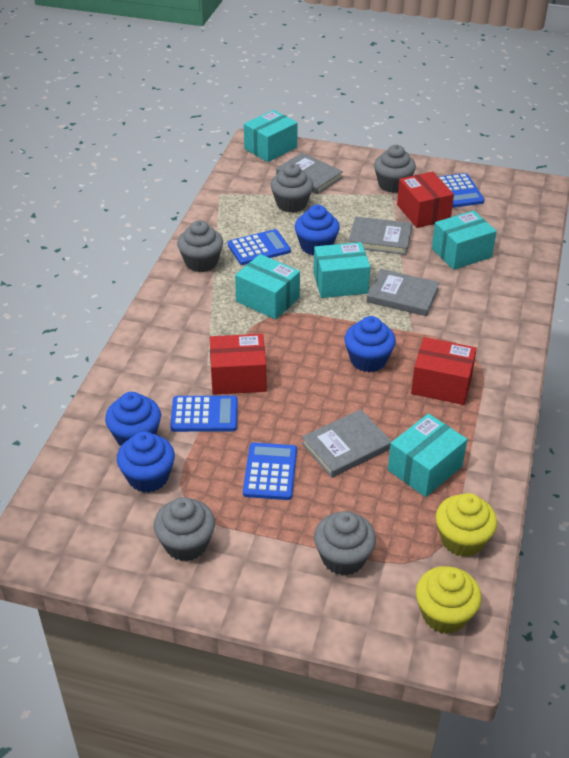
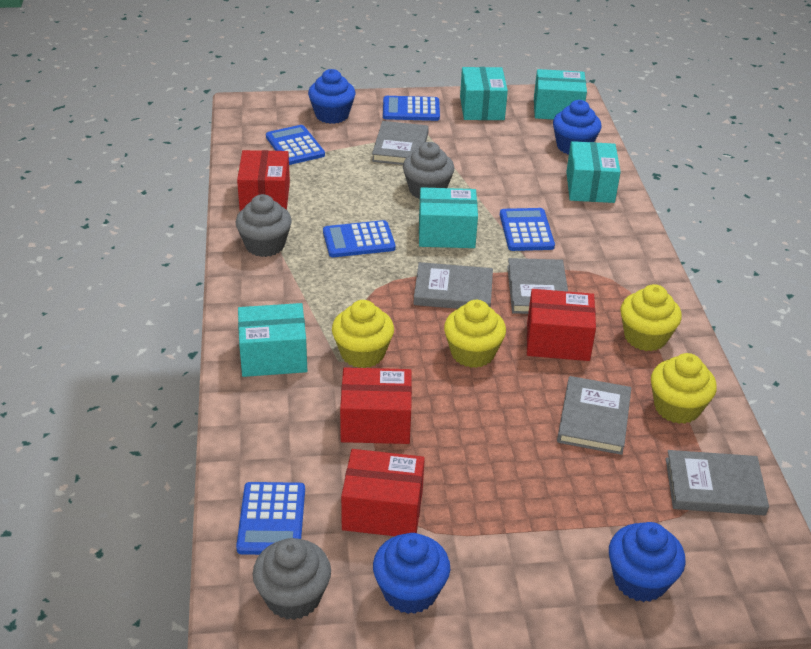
blue calculator: 4 -> 5
grey book: 4 -> 5
grey cupcake: 5 -> 3
red box: 3 -> 4
yellow cupcake: 2 -> 4

